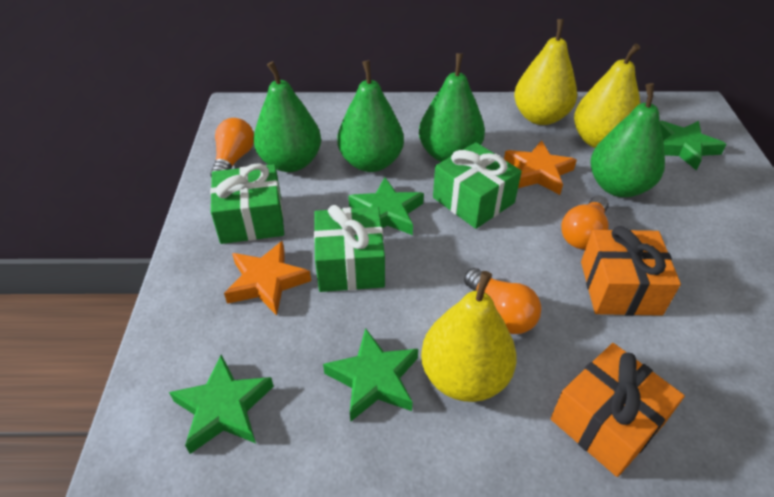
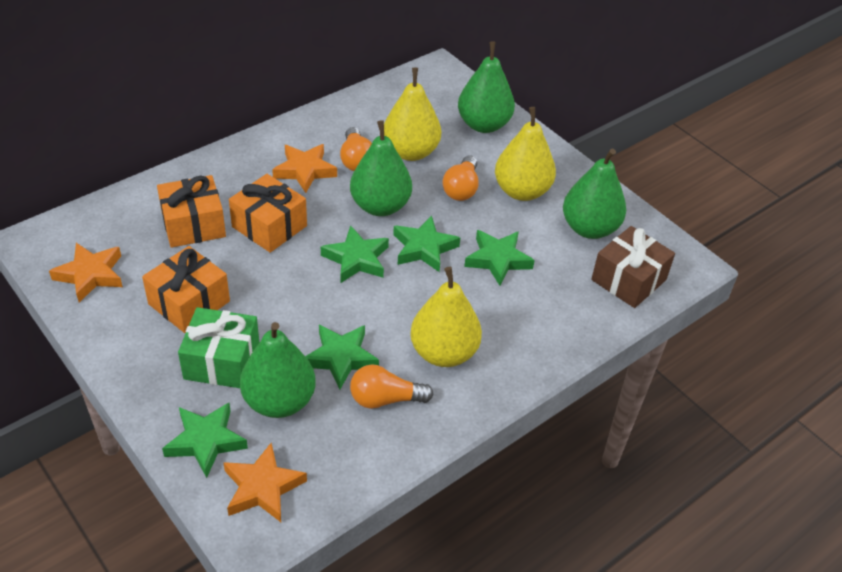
brown gift: 0 -> 1
green gift: 3 -> 1
green star: 4 -> 5
orange gift: 2 -> 3
orange star: 2 -> 3

